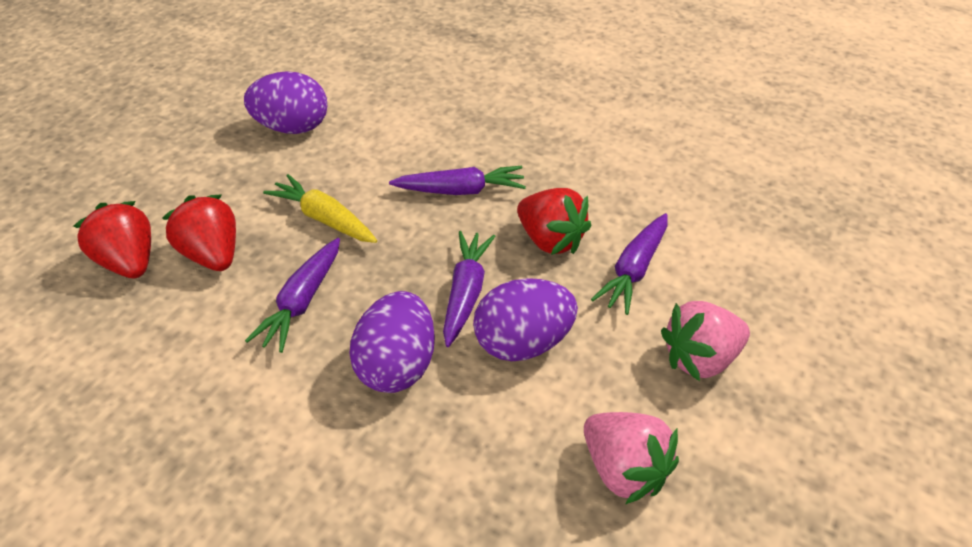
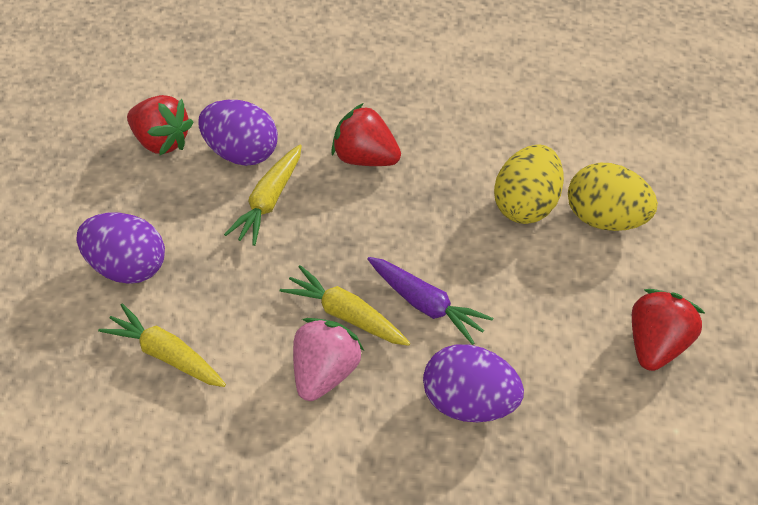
pink strawberry: 2 -> 1
purple carrot: 4 -> 1
yellow carrot: 1 -> 3
yellow egg: 0 -> 2

